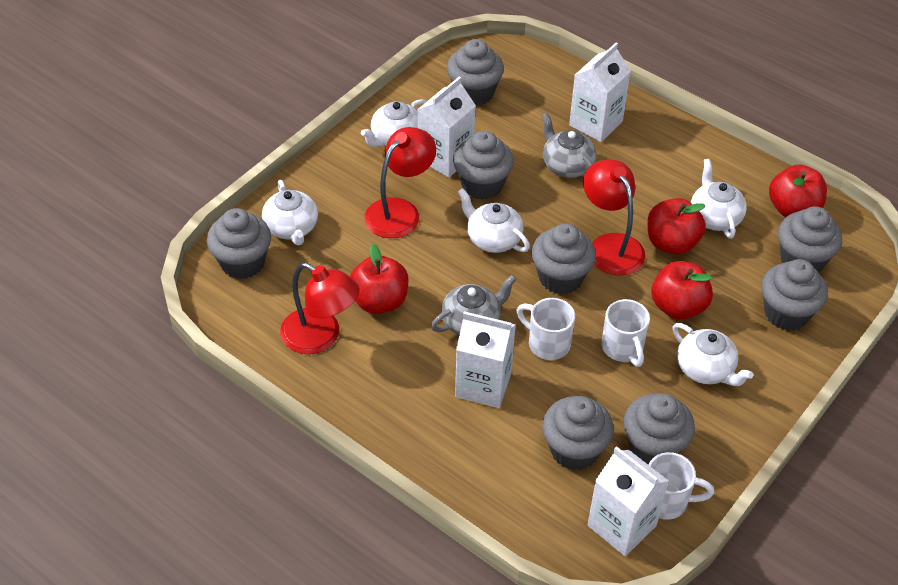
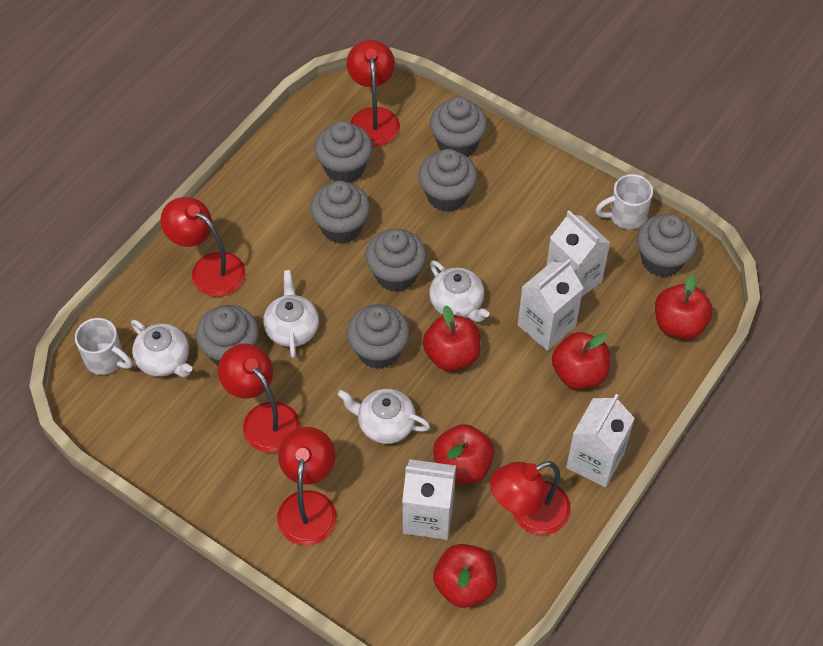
grey teapot: 2 -> 0
red apple: 4 -> 5
red lamp: 3 -> 5
white mug: 3 -> 2
white teapot: 5 -> 4

